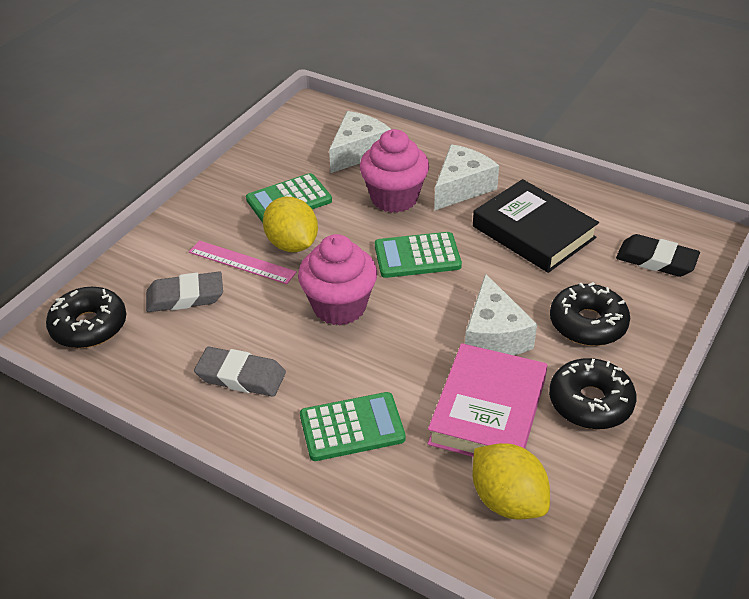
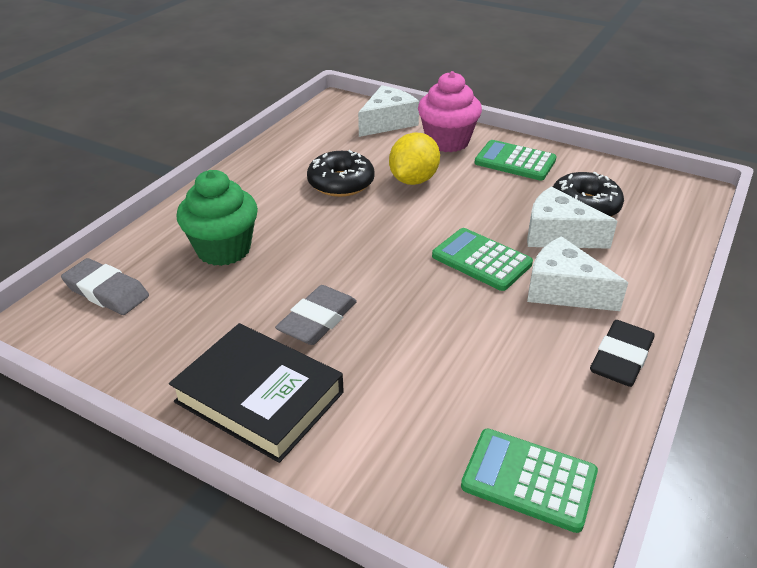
black donut: 3 -> 2
green cupcake: 0 -> 1
pink book: 1 -> 0
pink cupcake: 2 -> 1
pink ruler: 1 -> 0
yellow lemon: 2 -> 1

